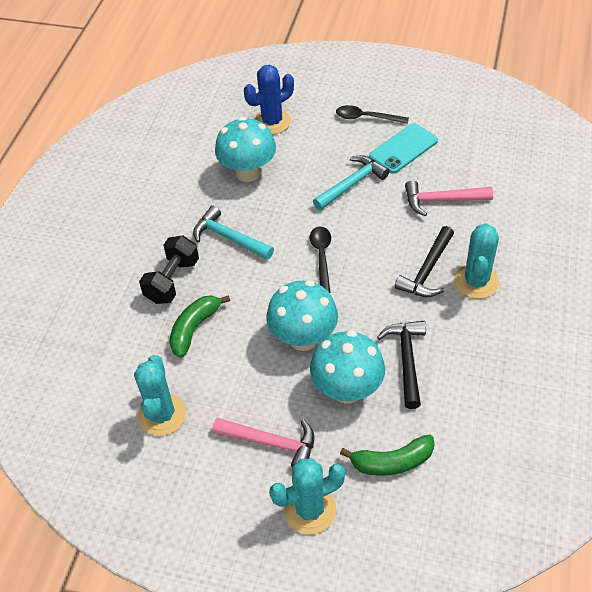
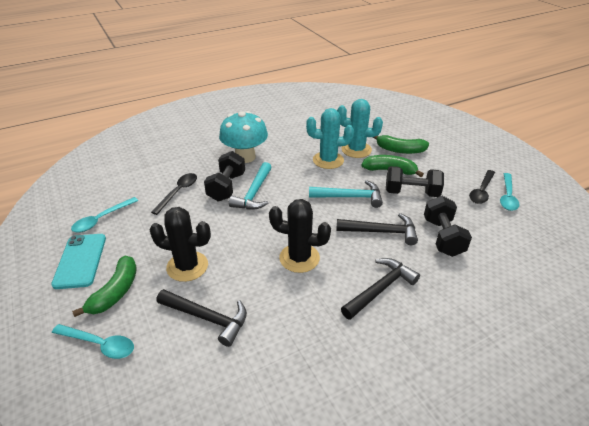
black cactus: 0 -> 2
black dumbbell: 1 -> 3
black hammer: 2 -> 3
blue cactus: 1 -> 0
green banana: 2 -> 3
pink hammer: 2 -> 0
turquoise cactus: 3 -> 2
turquoise mushroom: 3 -> 1
turquoise spoon: 0 -> 3

